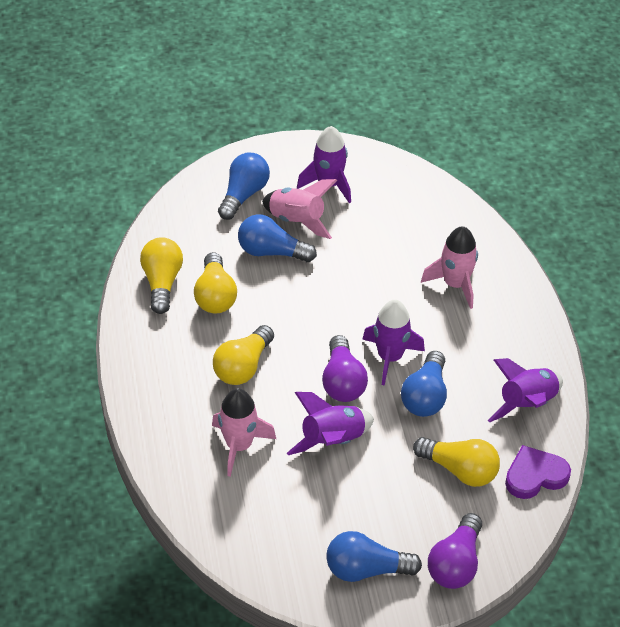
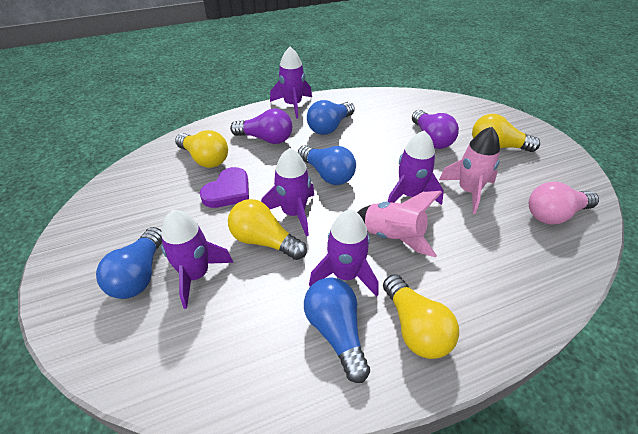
pink light bulb: 0 -> 1
pink rocket: 3 -> 2
purple rocket: 4 -> 5

